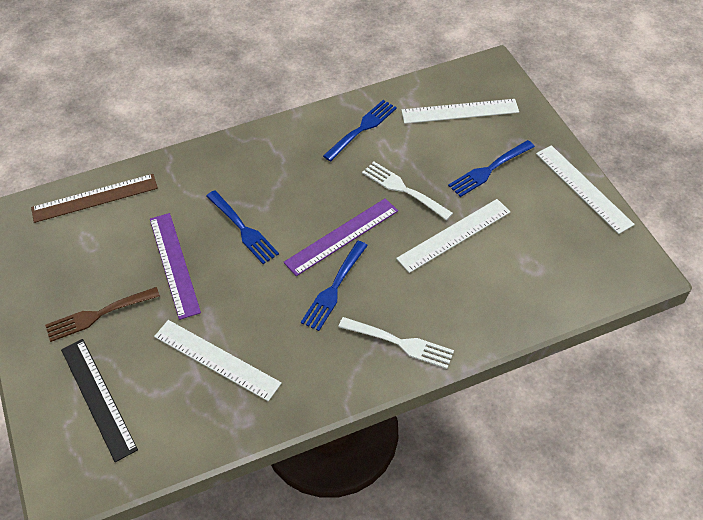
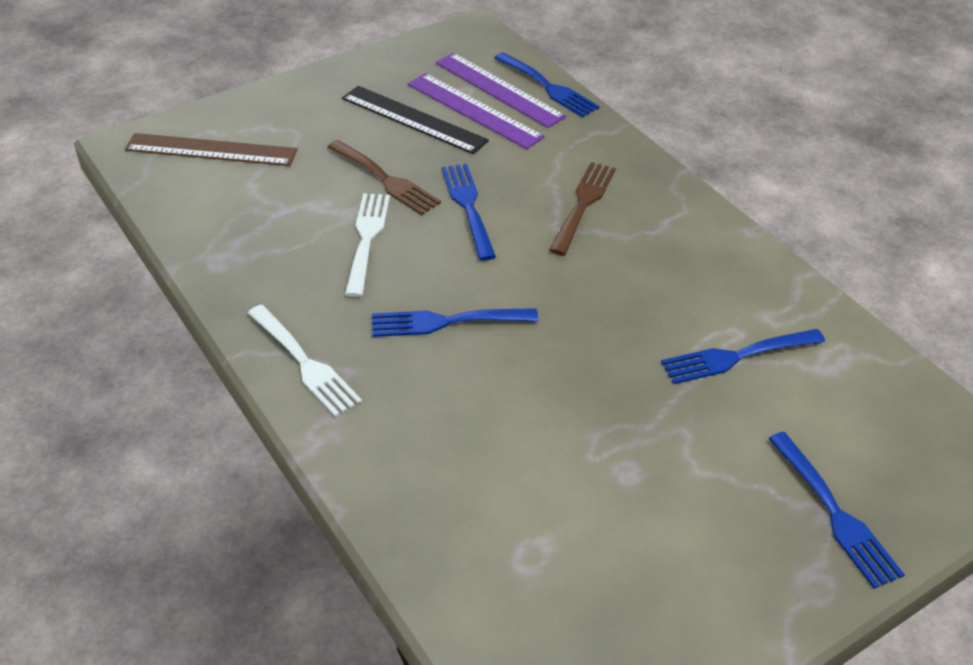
blue fork: 4 -> 5
brown fork: 1 -> 2
white ruler: 4 -> 0

